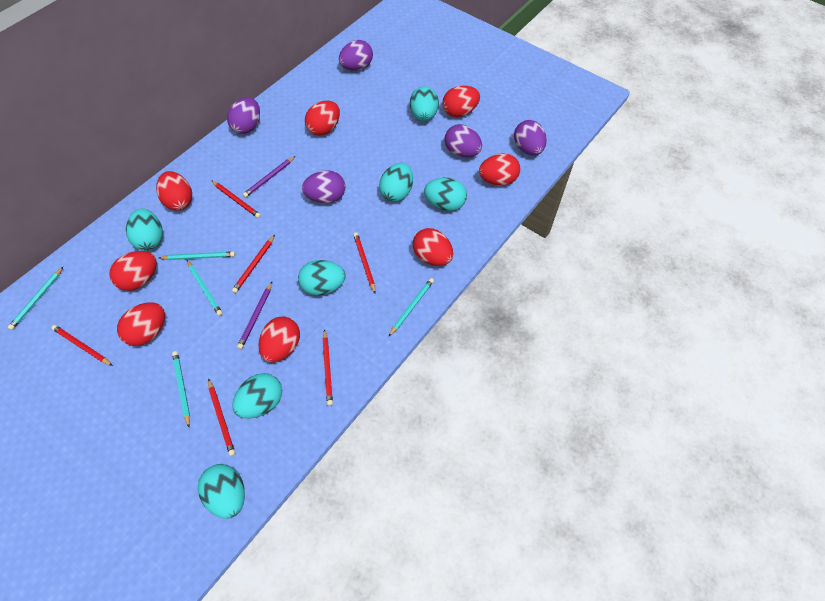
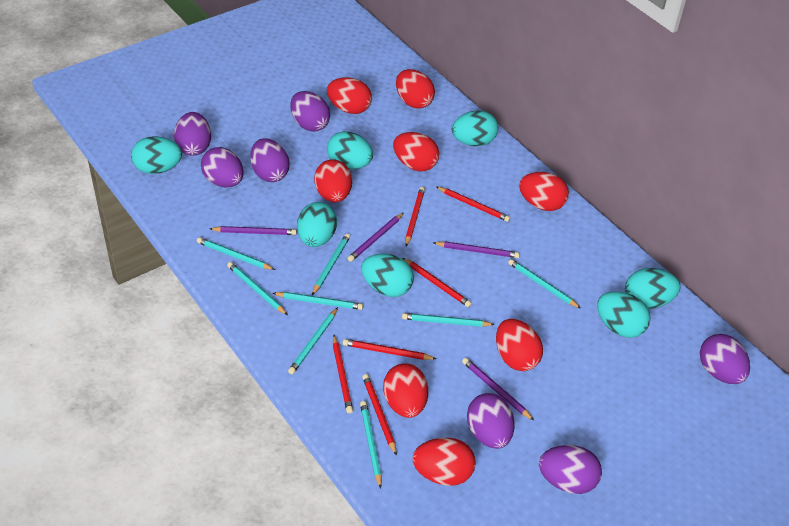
purple egg: 5 -> 7
purple pencil: 2 -> 4
turquoise pencil: 5 -> 8

